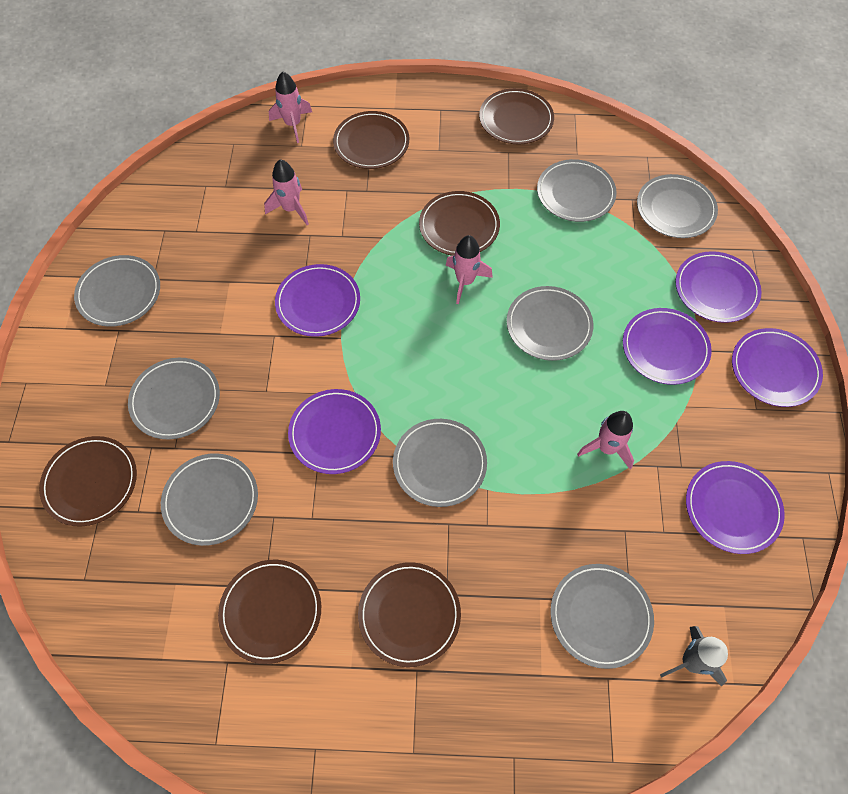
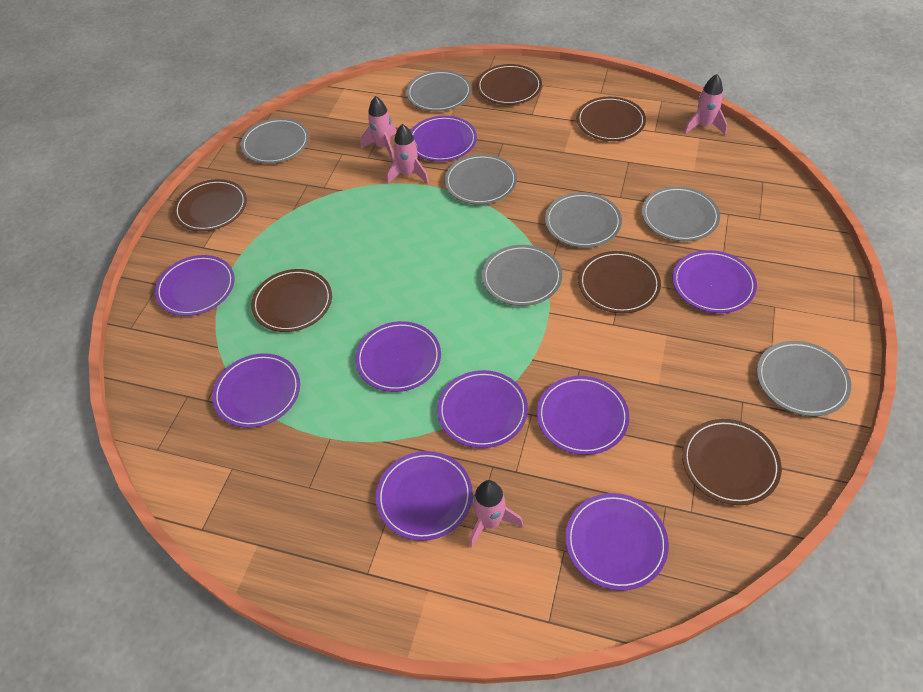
grey plate: 8 -> 7
grey rocket: 1 -> 0
purple plate: 6 -> 9

